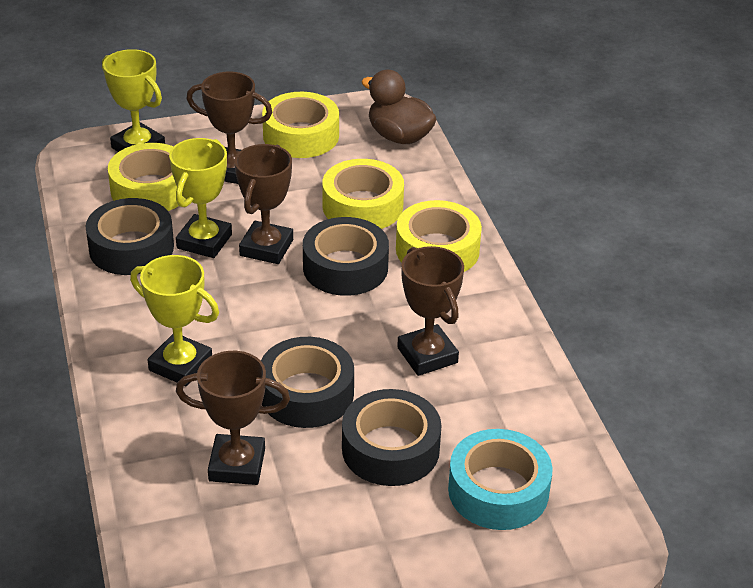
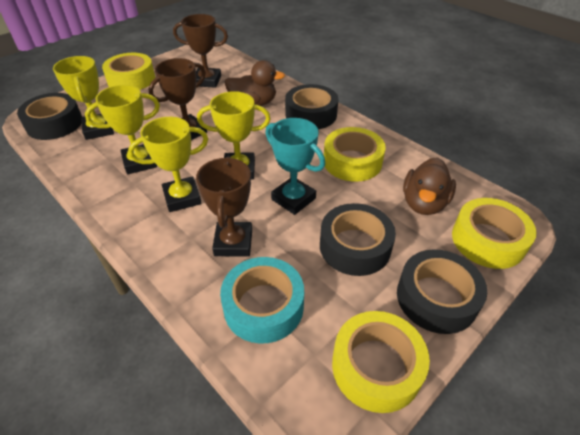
brown duck: 1 -> 2
brown trophy: 4 -> 3
turquoise trophy: 0 -> 1
yellow trophy: 3 -> 4

